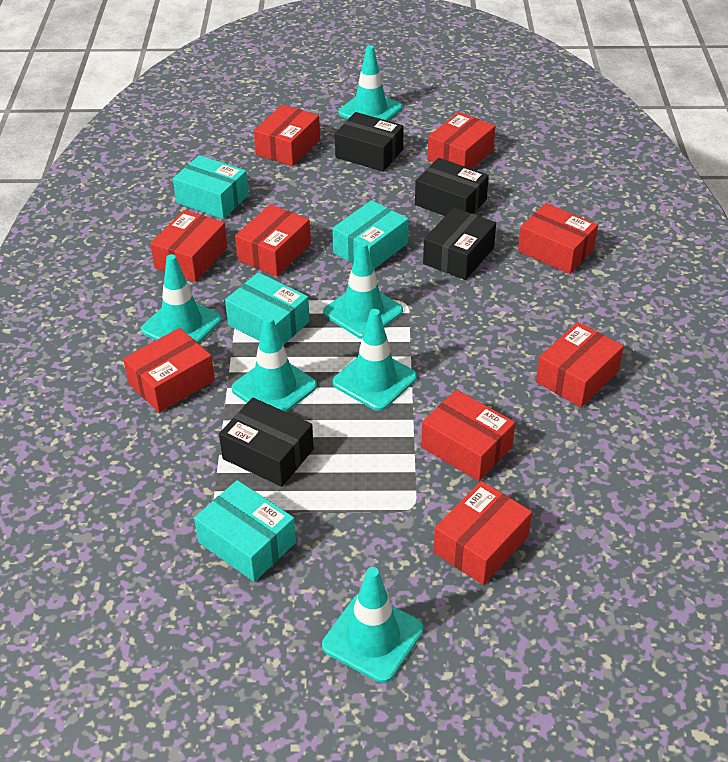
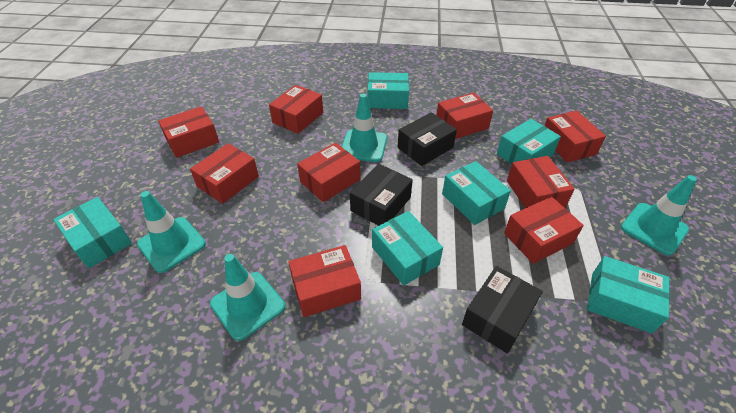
black box: 4 -> 3
turquoise box: 4 -> 6
turquoise traffic cone: 6 -> 4

